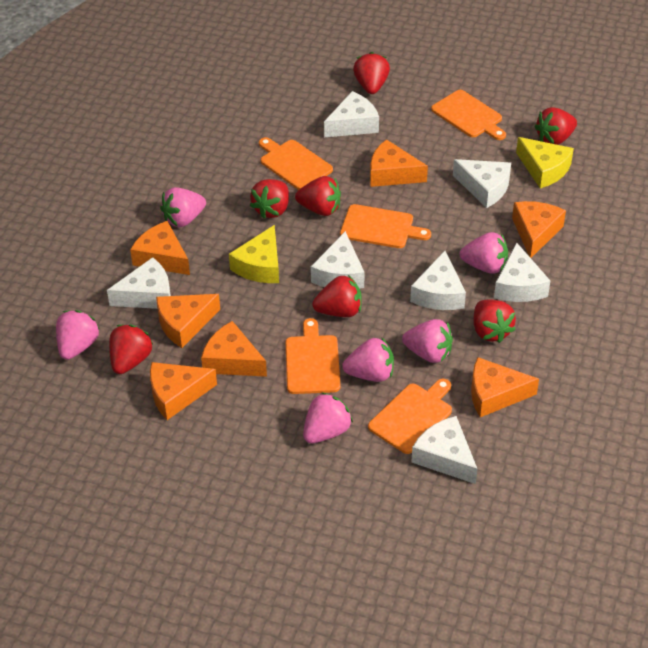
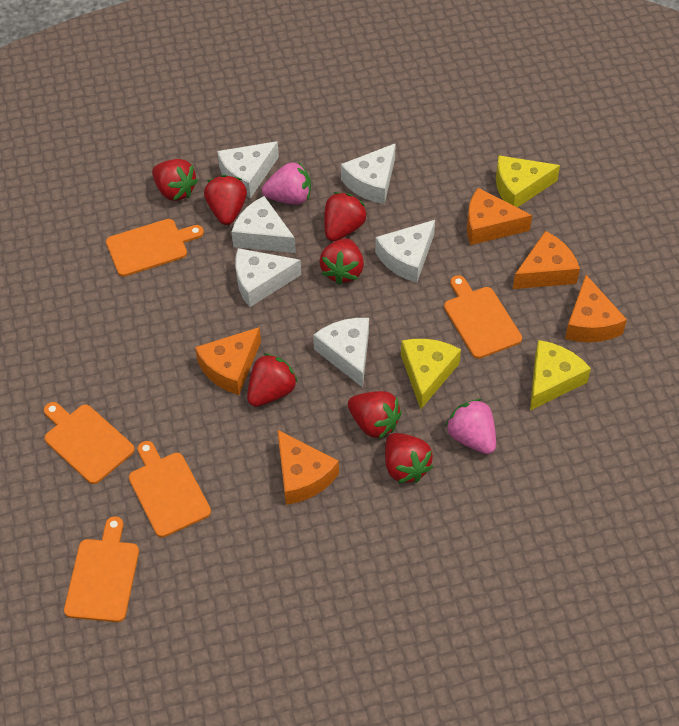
orange cheese: 7 -> 5
pink strawberry: 6 -> 2
white cheese: 7 -> 6
yellow cheese: 2 -> 3

